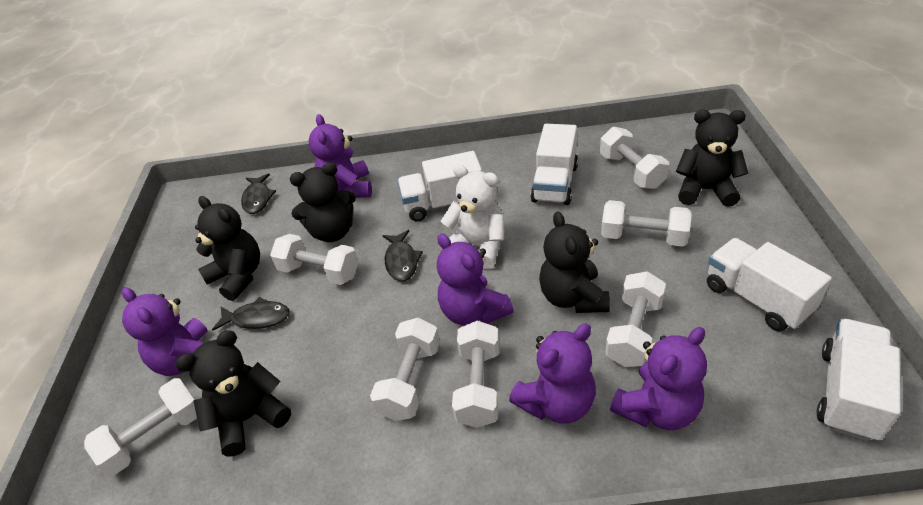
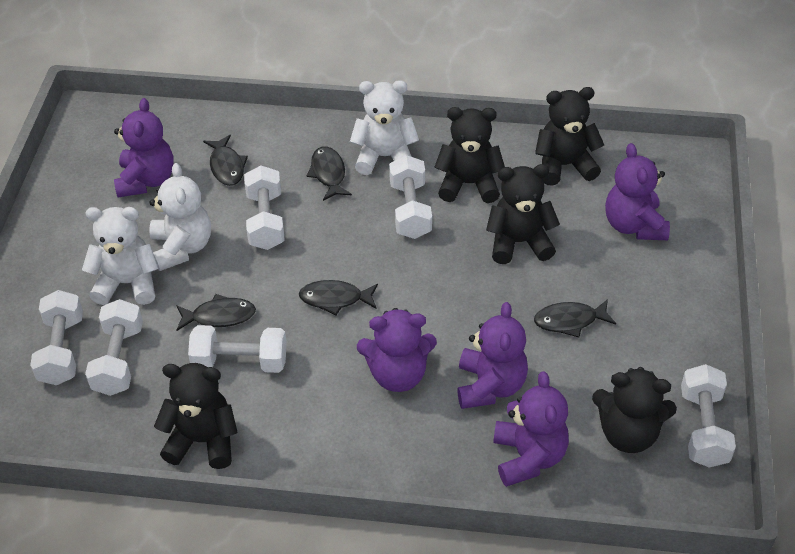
black fish: 3 -> 5
white dumbbell: 7 -> 6
white teddy bear: 1 -> 3
white truck: 4 -> 0

